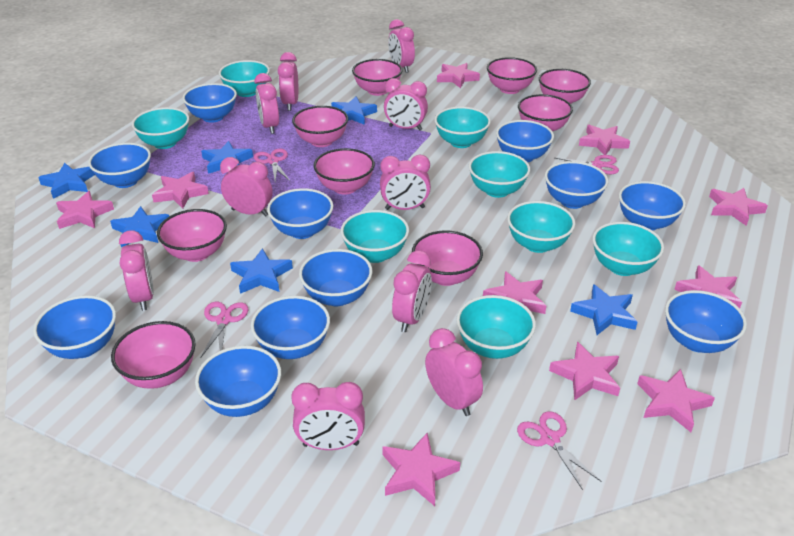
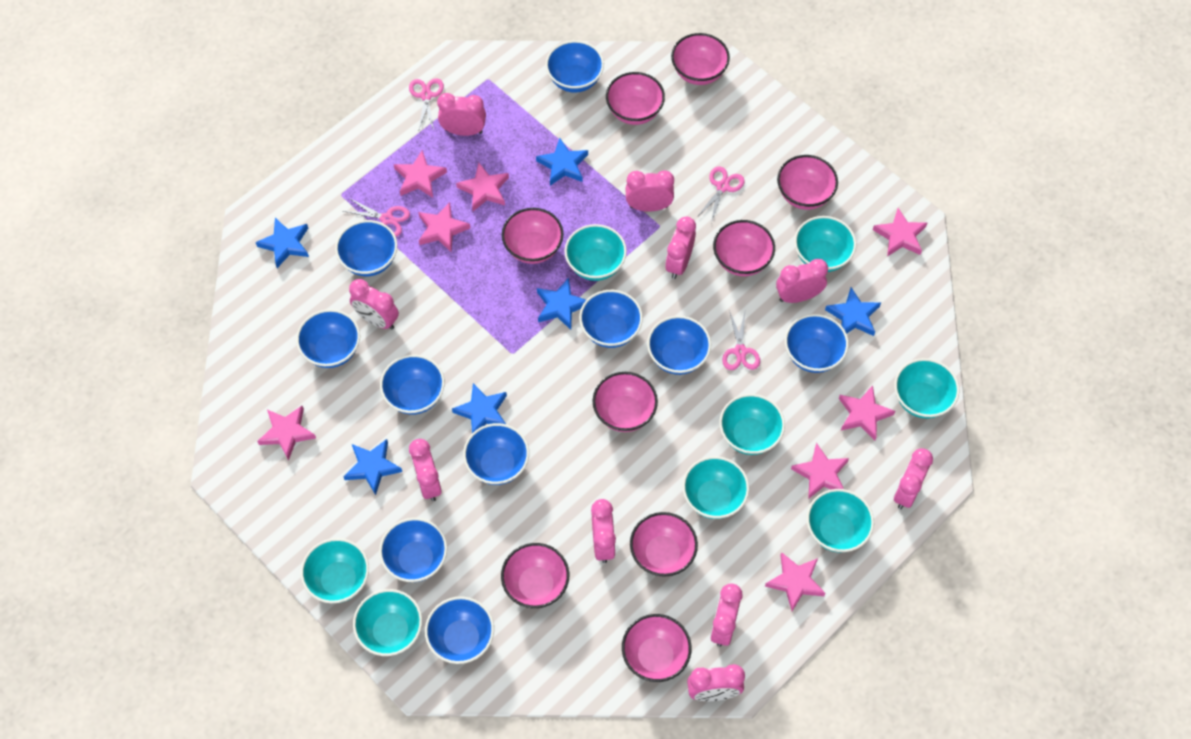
blue bowl: 11 -> 10
pink star: 10 -> 8

